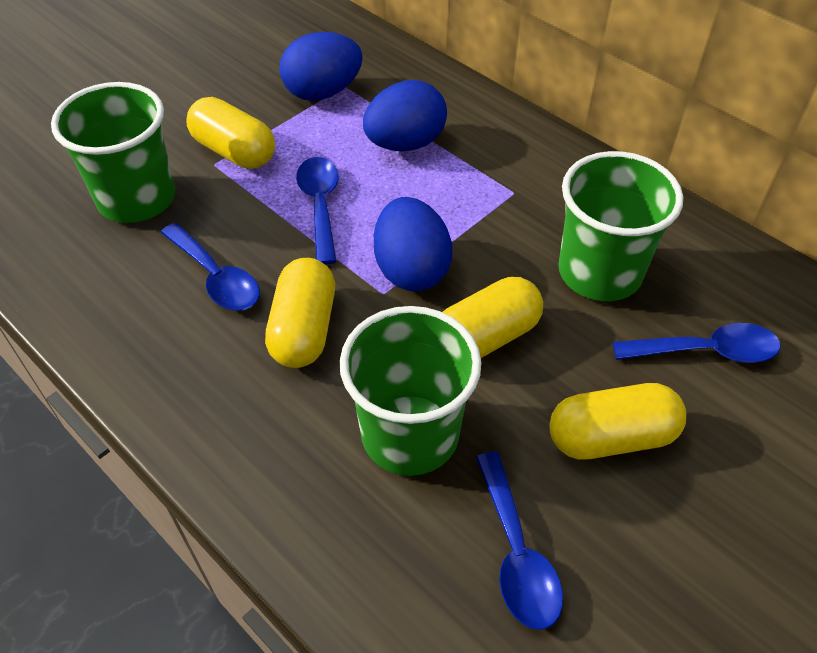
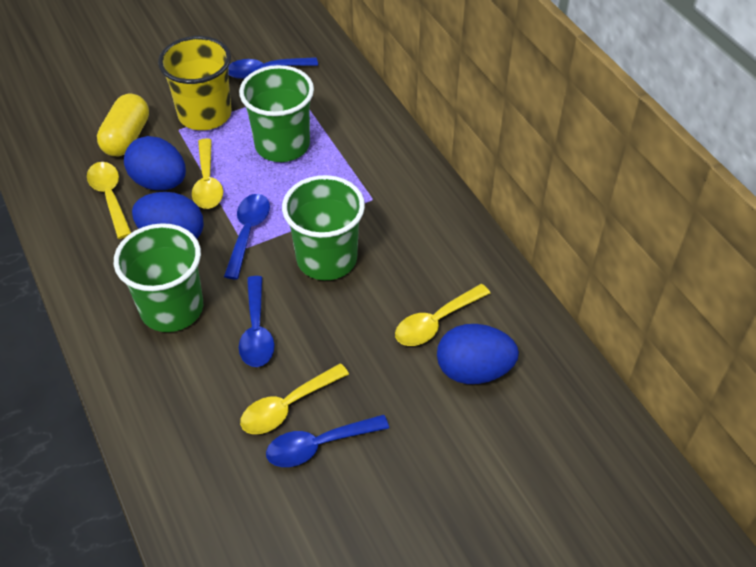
yellow capsule: 4 -> 1
yellow cup: 0 -> 1
yellow spoon: 0 -> 4

